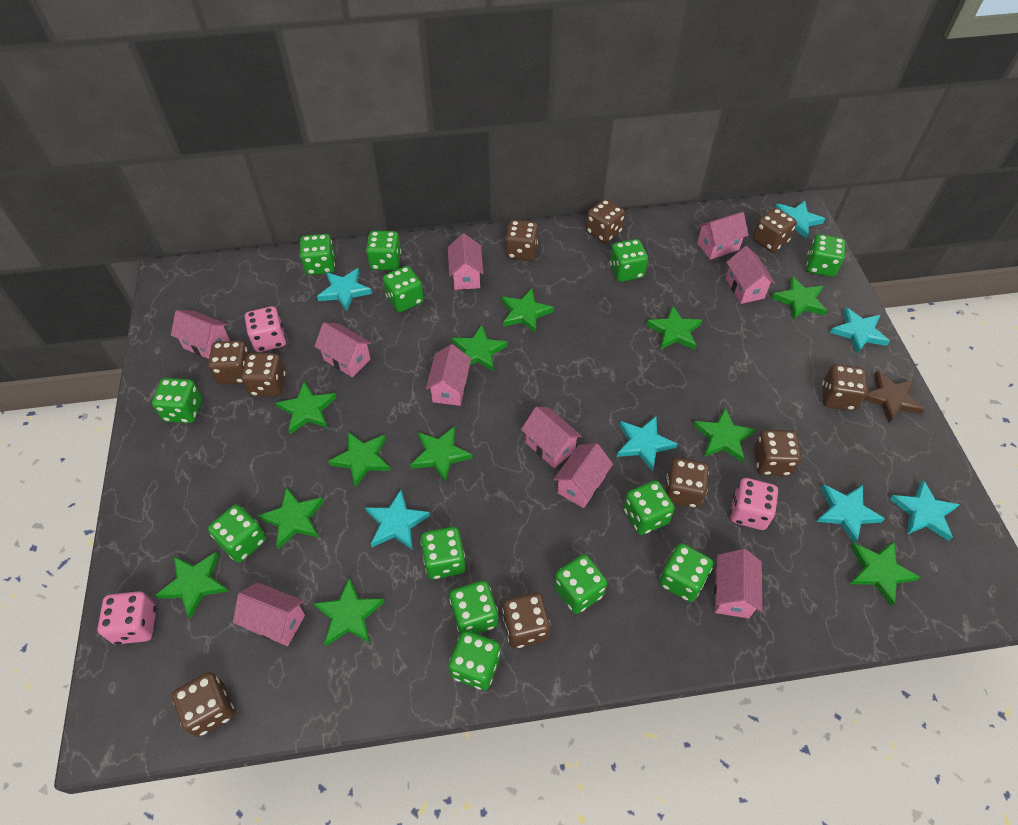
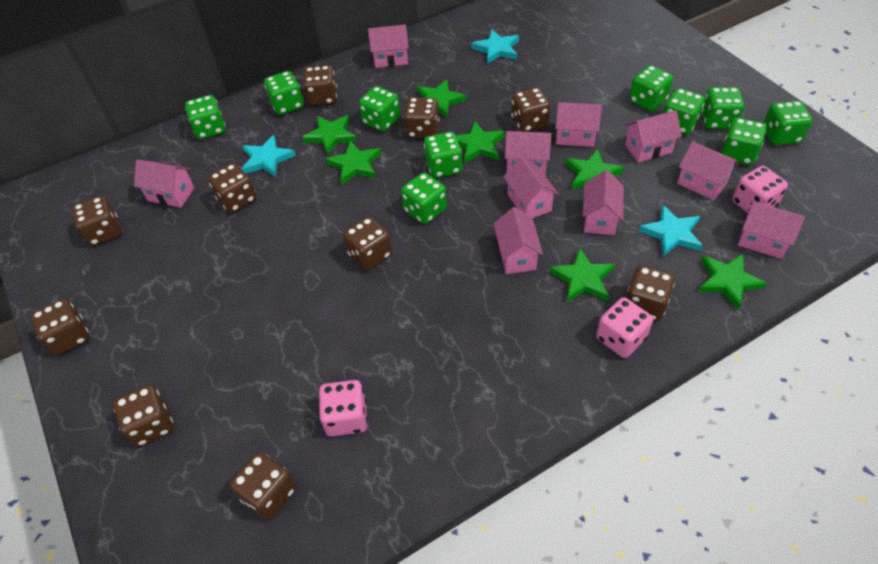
brown star: 1 -> 0
green dice: 13 -> 10
green star: 12 -> 7
turquoise star: 7 -> 3

